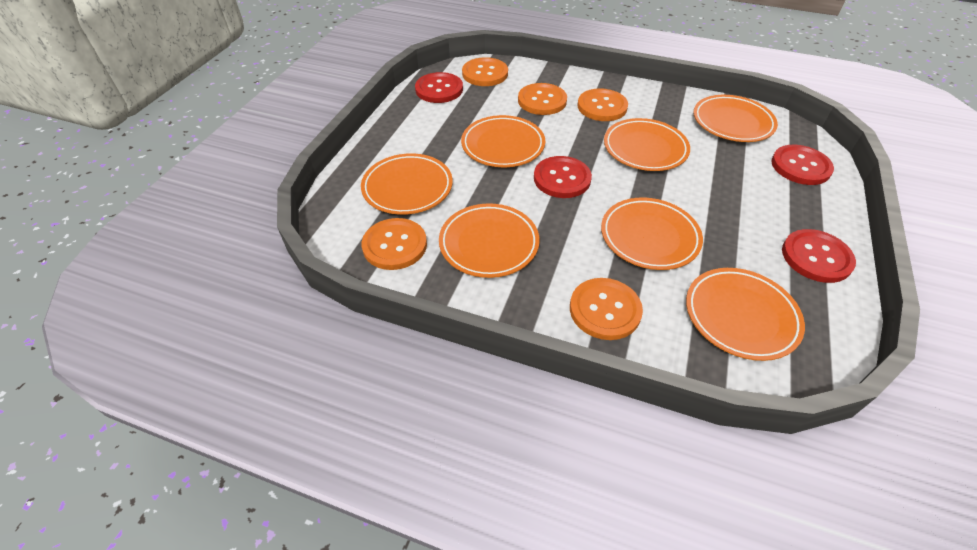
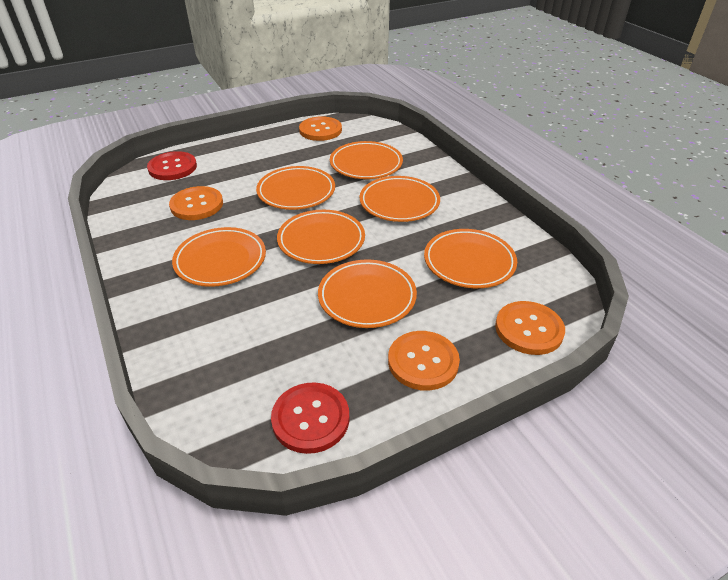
orange button: 5 -> 4
red button: 4 -> 2

